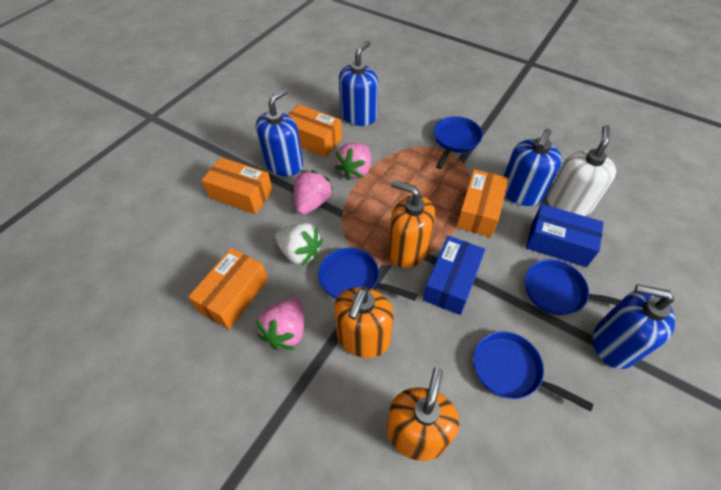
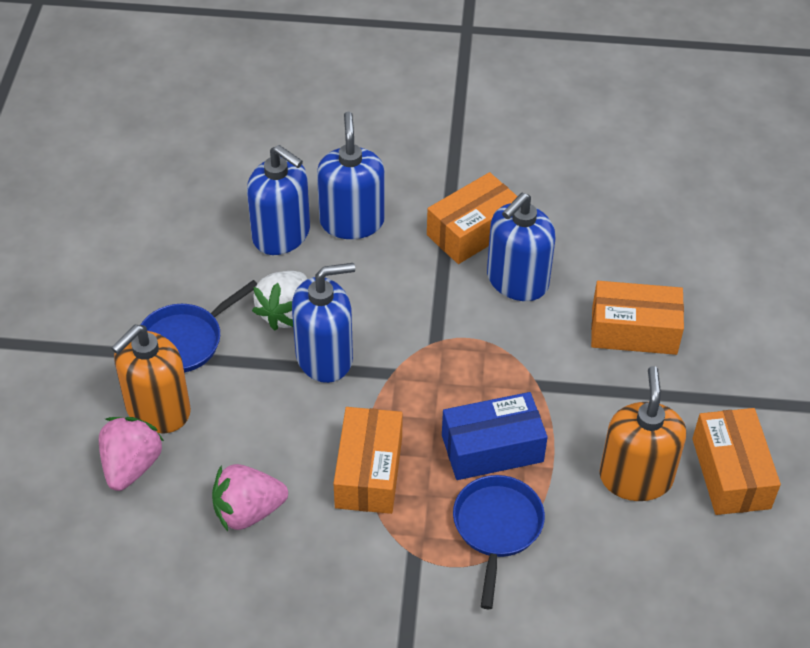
blue box: 2 -> 1
blue pan: 4 -> 2
orange soap dispenser: 3 -> 2
pink strawberry: 3 -> 2
white soap dispenser: 1 -> 0

